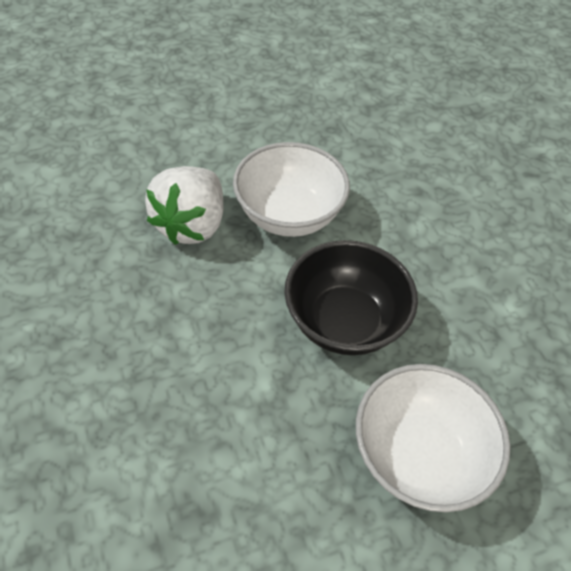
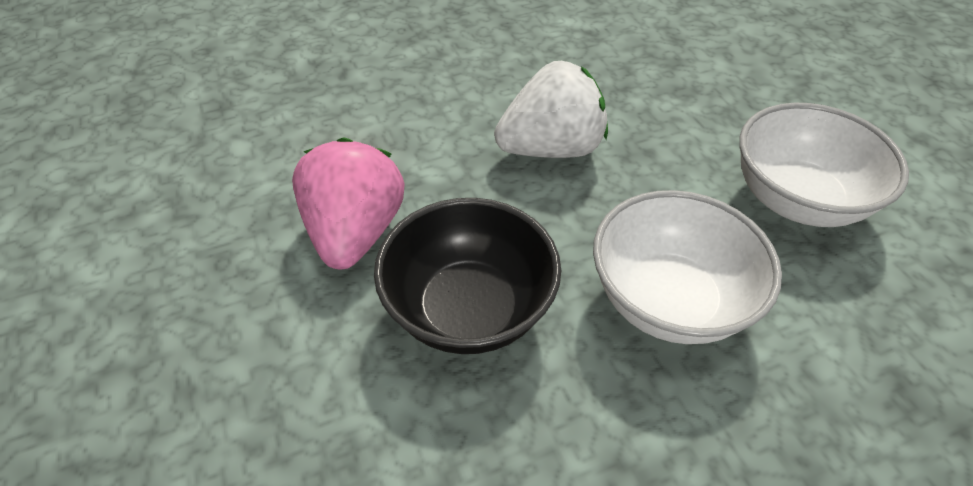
pink strawberry: 0 -> 1

